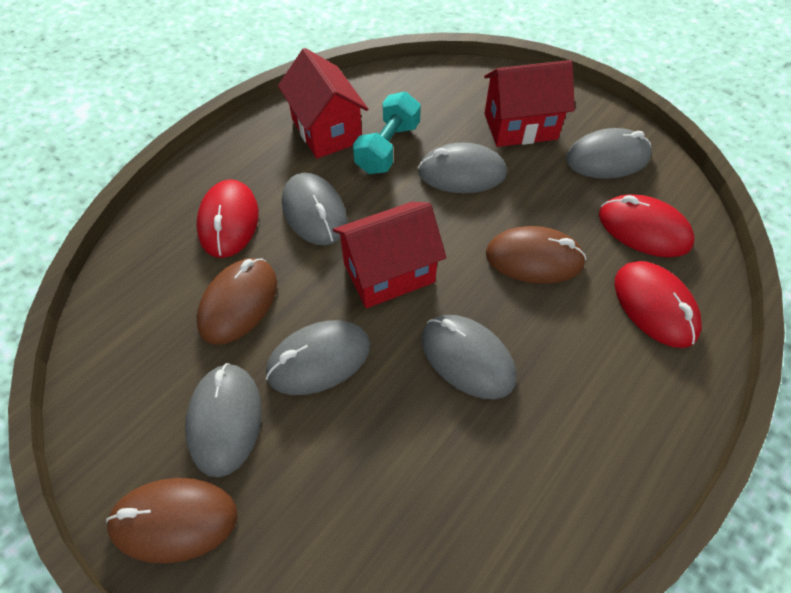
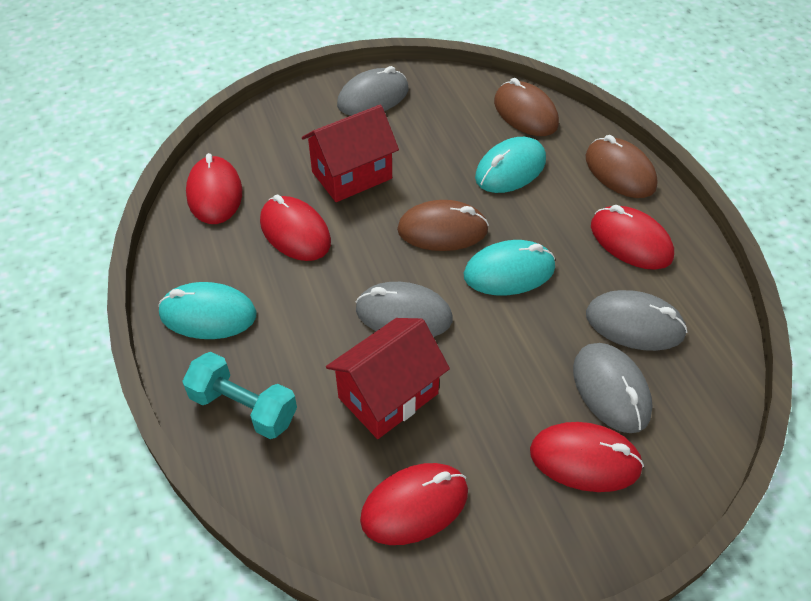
grey mouse: 6 -> 4
red house: 3 -> 2
red mouse: 3 -> 5
turquoise mouse: 0 -> 3

